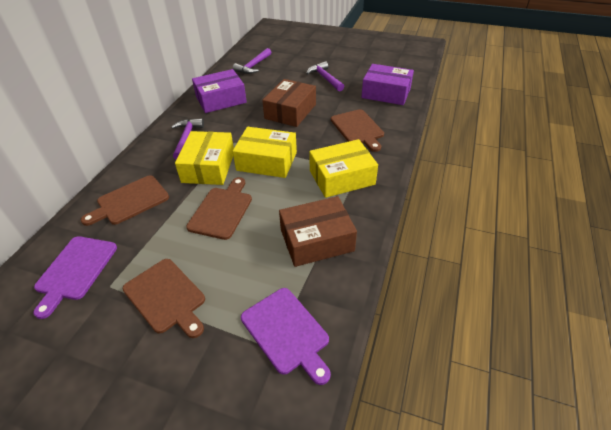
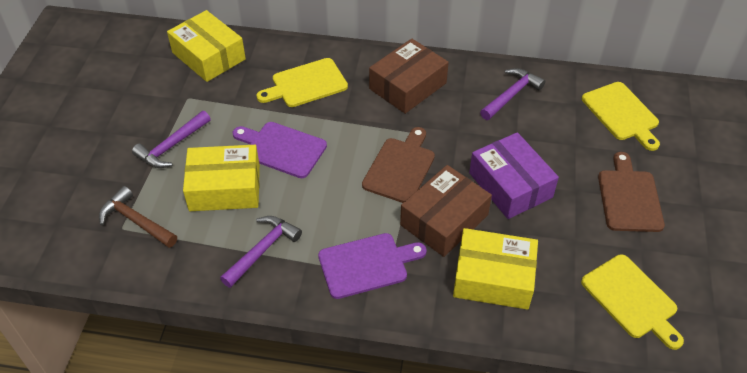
brown cutting board: 4 -> 2
brown hammer: 0 -> 1
purple box: 2 -> 1
yellow cutting board: 0 -> 3

